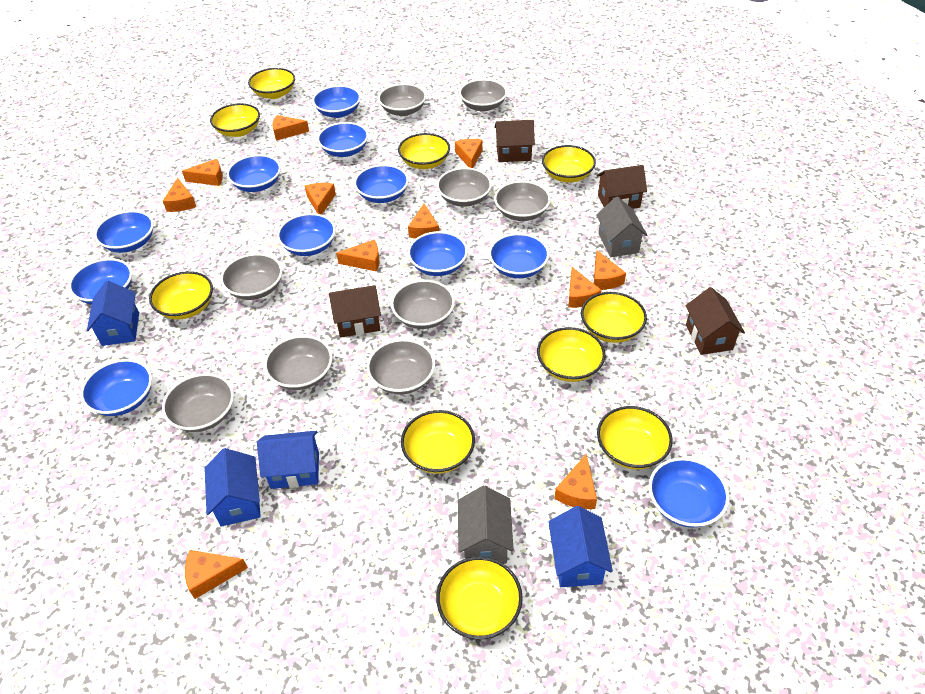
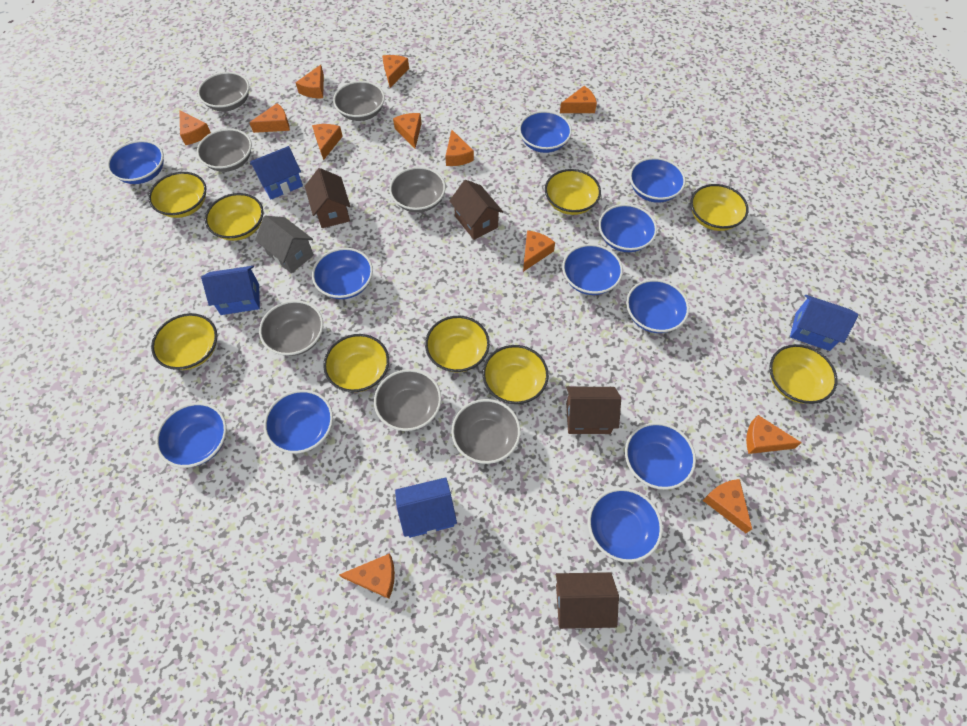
grey bowl: 9 -> 7
grey house: 2 -> 1
orange cheese: 11 -> 12
yellow bowl: 10 -> 9

